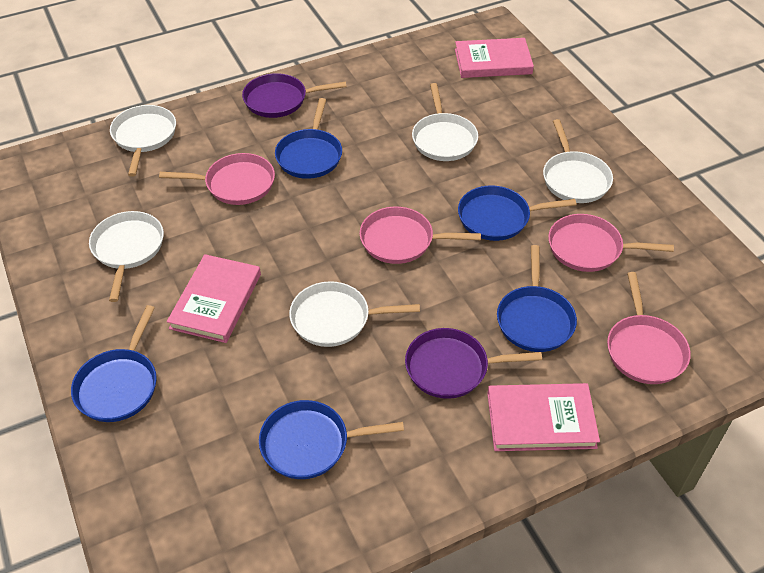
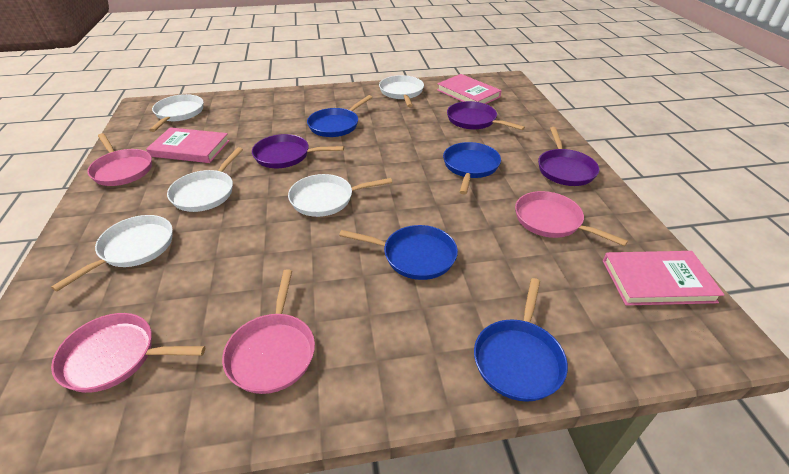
blue pan: 5 -> 4
purple pan: 2 -> 3

